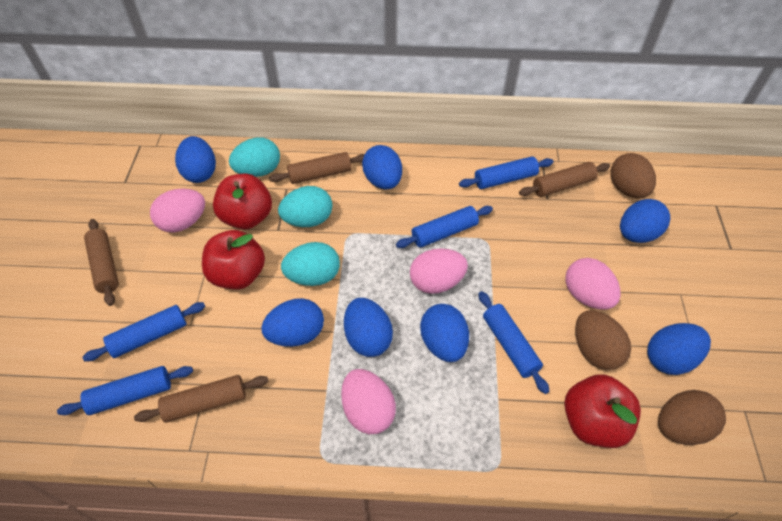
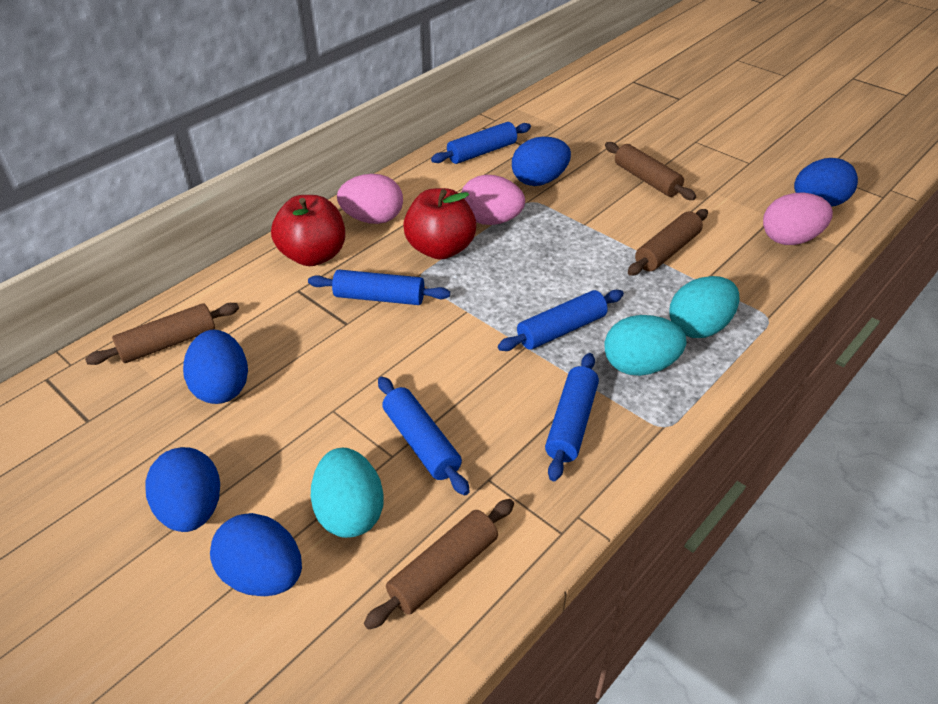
blue egg: 7 -> 5
brown egg: 3 -> 0
pink egg: 4 -> 3
red apple: 3 -> 2

